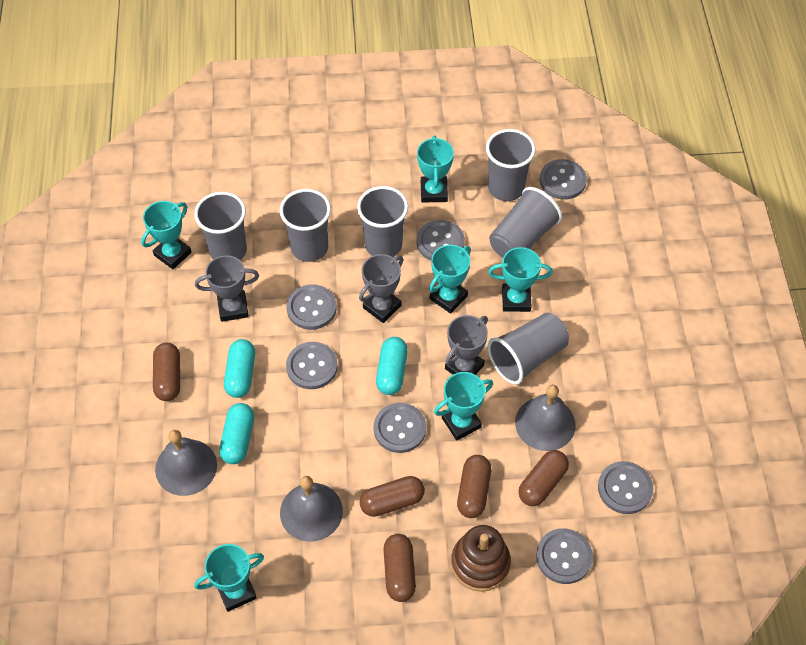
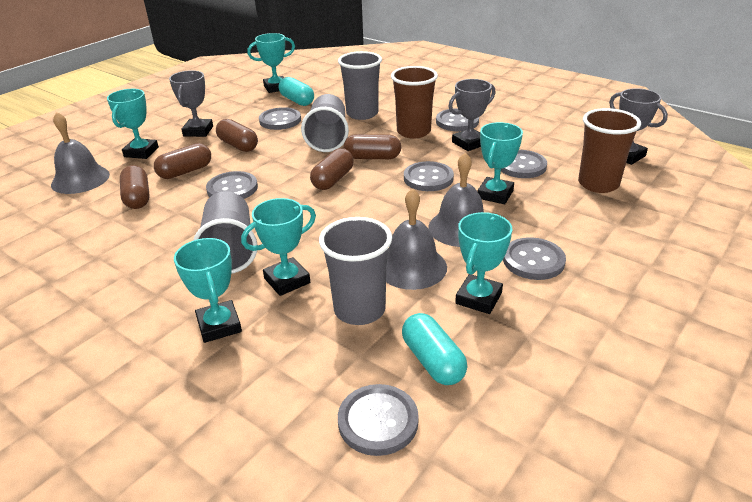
brown cup: 0 -> 2
brown stacking toy: 1 -> 0
grey cup: 6 -> 4
turquoise capsule: 3 -> 2

